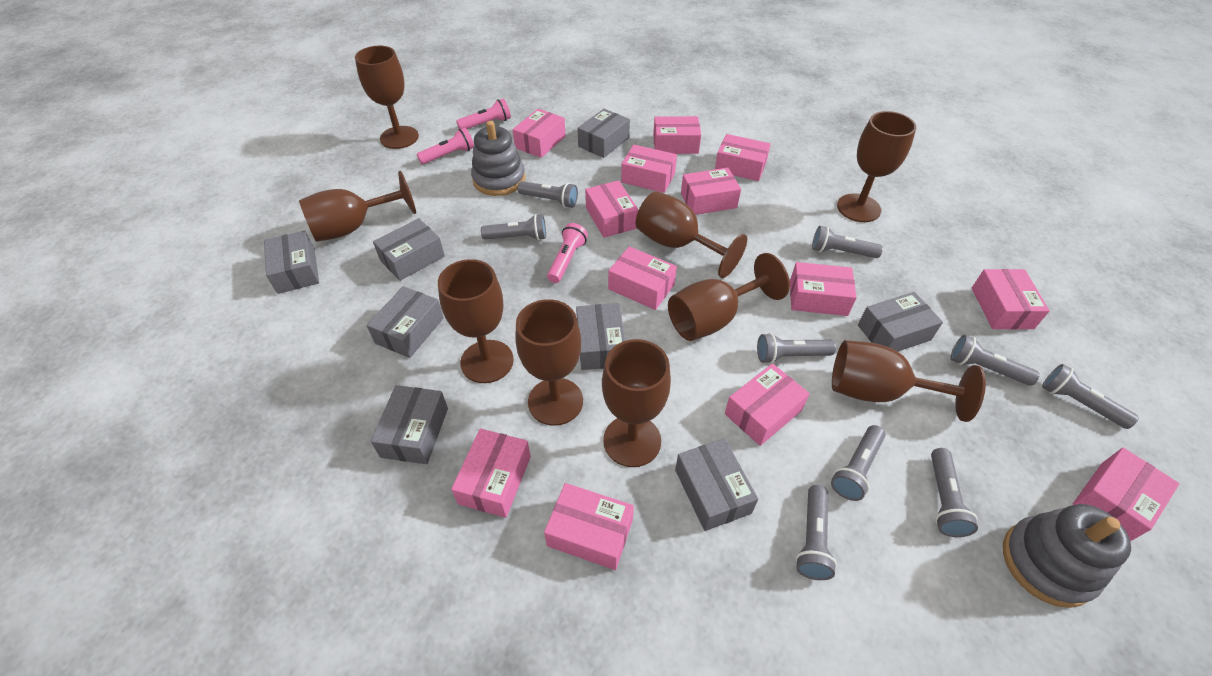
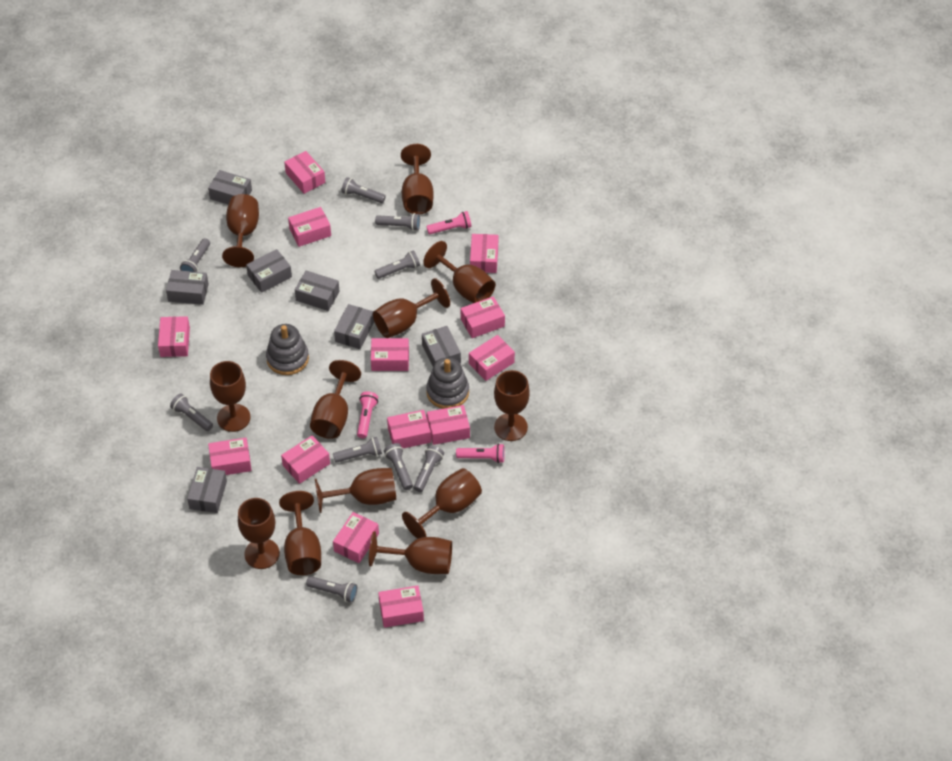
brown goblet: 9 -> 12
grey box: 8 -> 7

